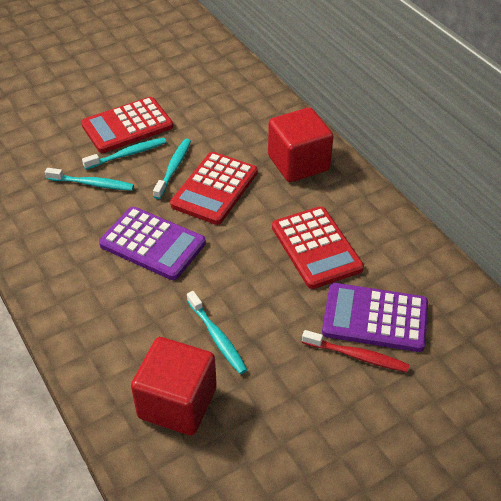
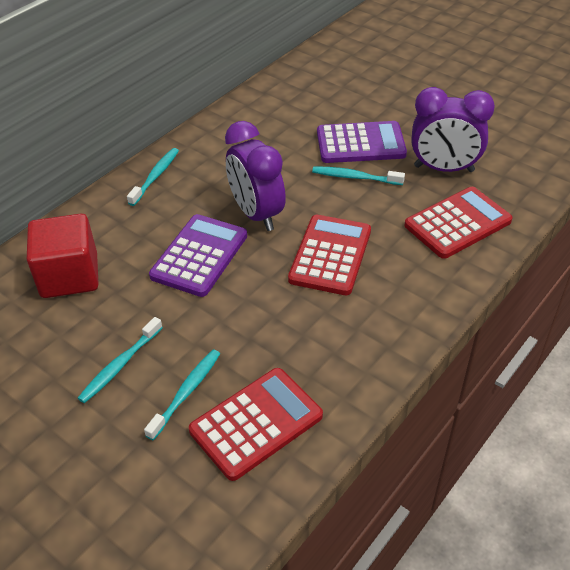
purple clock: 0 -> 2
red cube: 2 -> 1
red toothbrush: 1 -> 0

